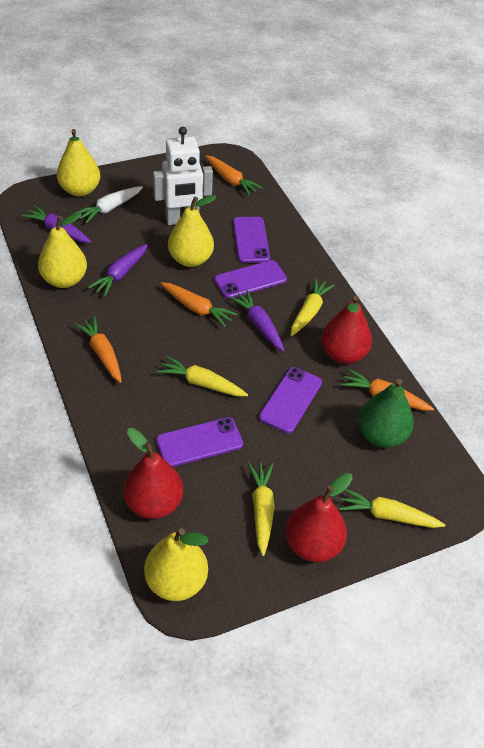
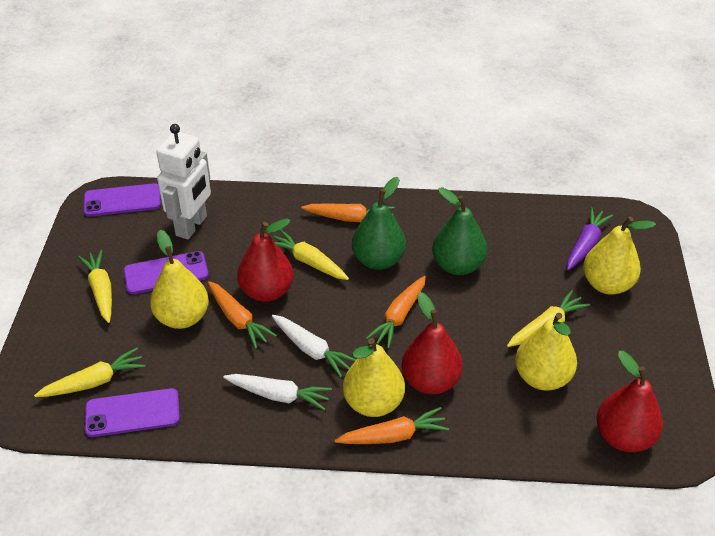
green pear: 1 -> 2
purple carrot: 3 -> 1
purple phone: 4 -> 3
white carrot: 1 -> 2

